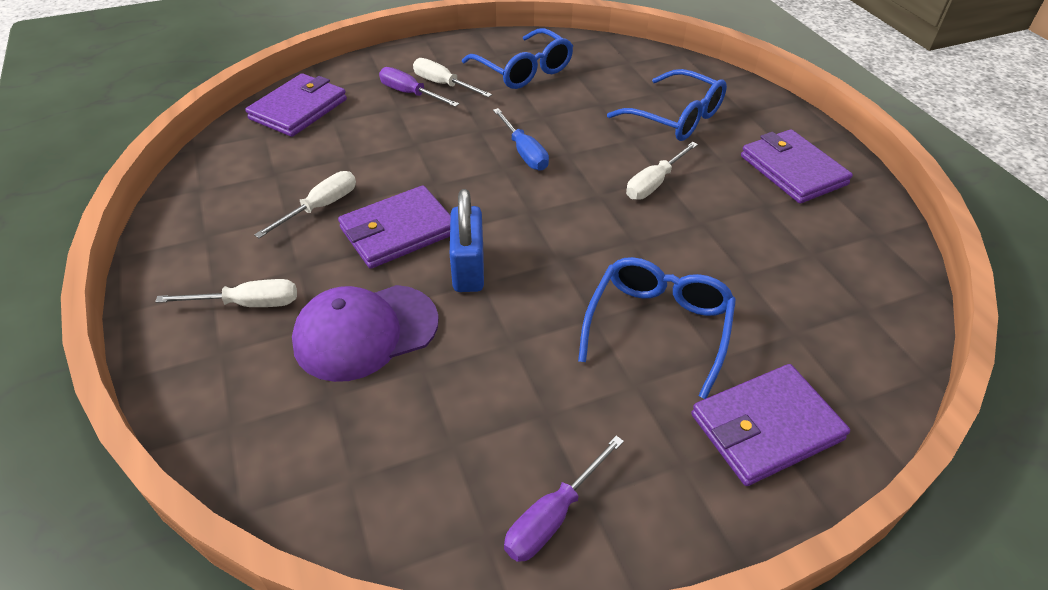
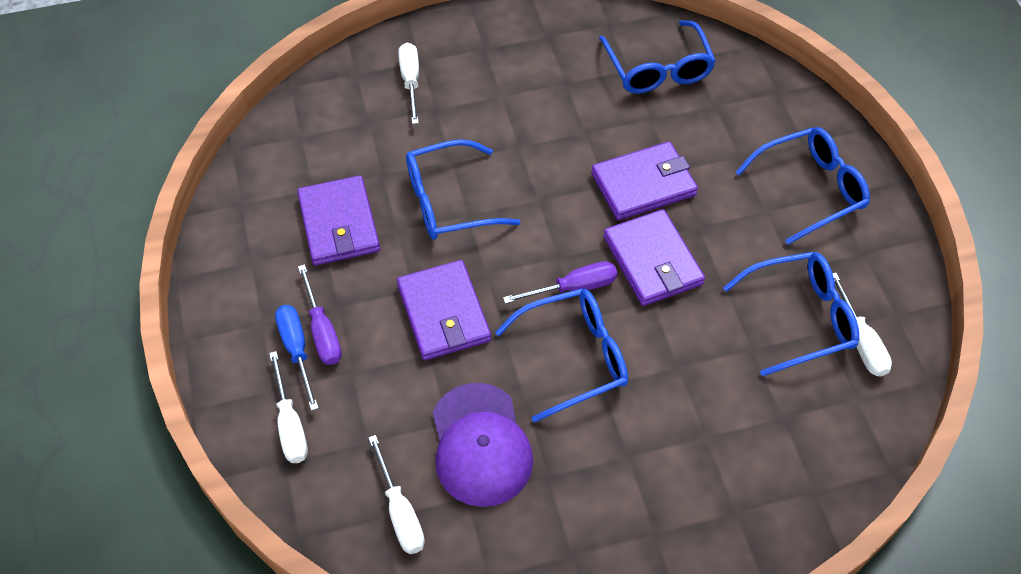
blue glasses: 3 -> 5
blue padlock: 1 -> 0

